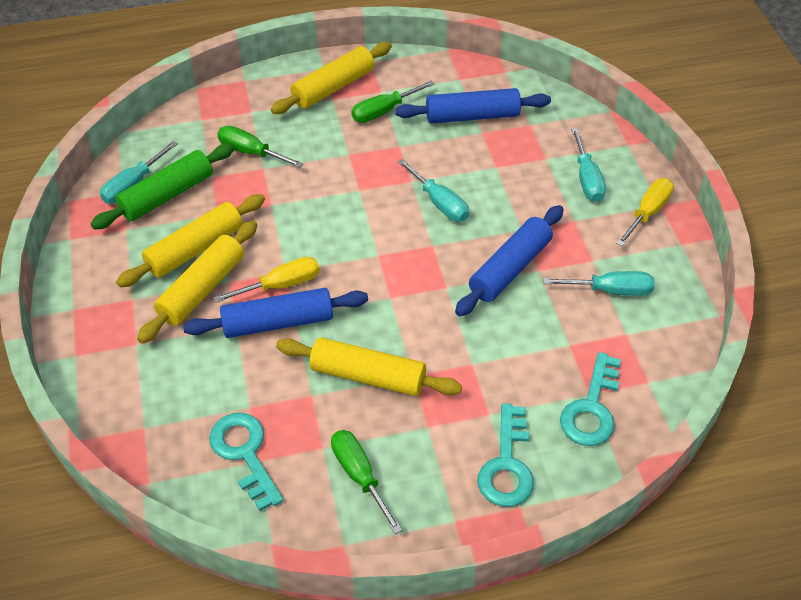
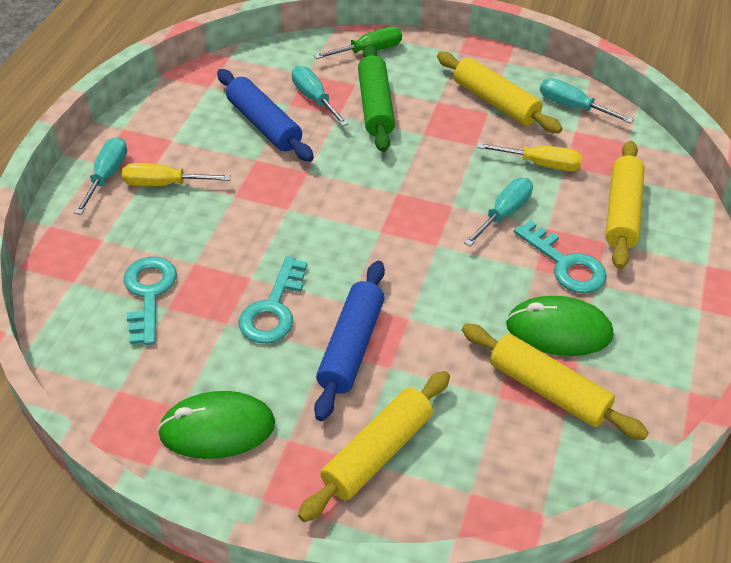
blue rolling pin: 3 -> 2
green mouse: 0 -> 2
green screwdriver: 3 -> 1

